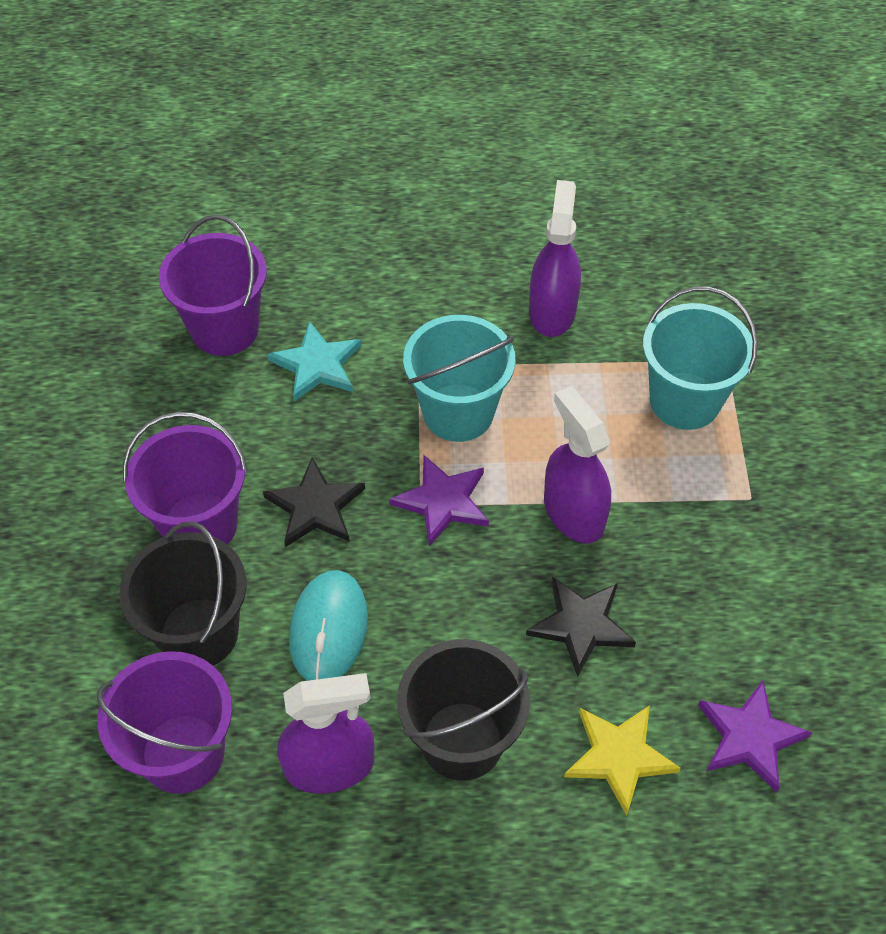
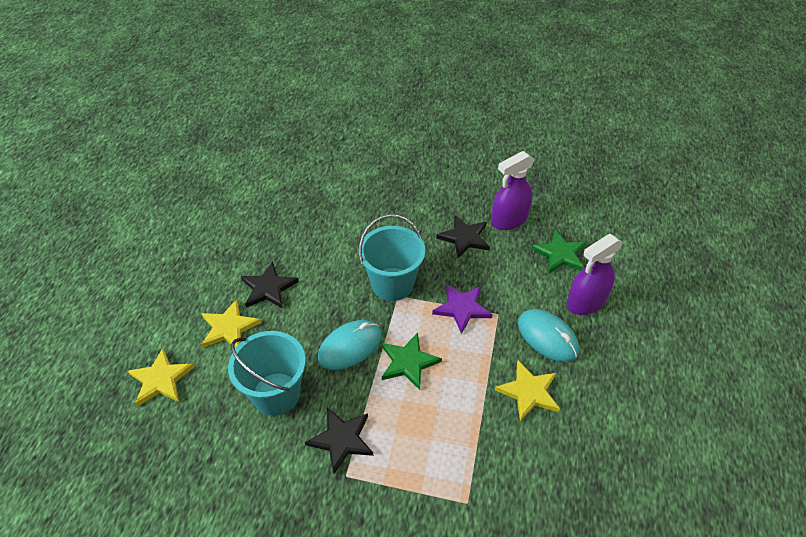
black bucket: 2 -> 0
black star: 2 -> 3
green star: 0 -> 2
purple bucket: 3 -> 0
purple spray bottle: 3 -> 2
purple star: 2 -> 1
turquoise mouse: 1 -> 2
turquoise star: 1 -> 0
yellow star: 1 -> 3

